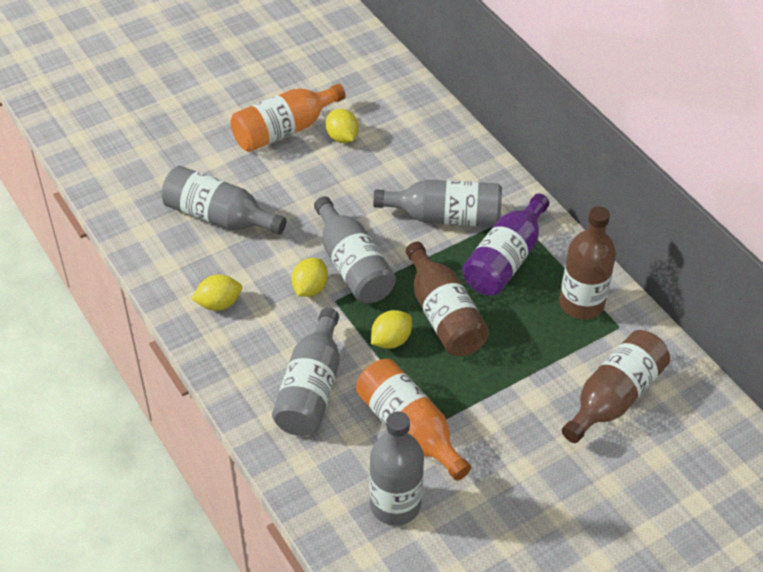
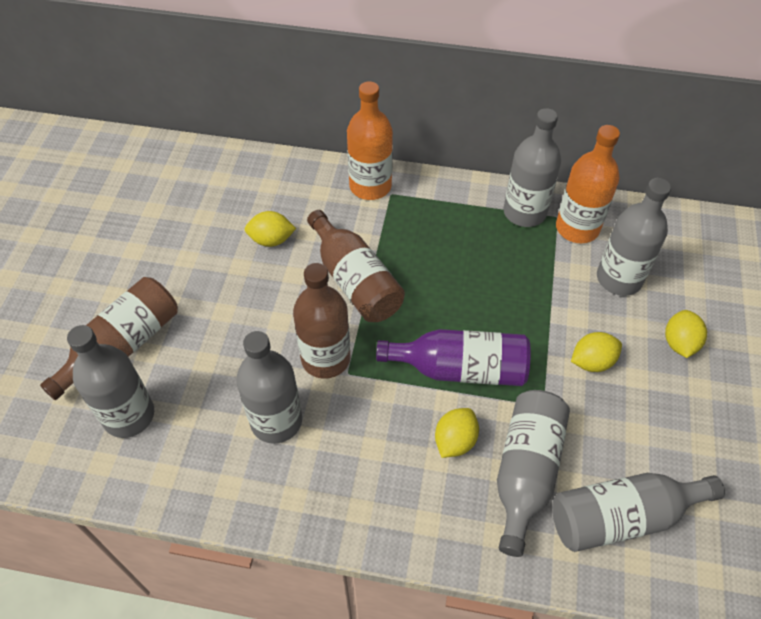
grey bottle: 5 -> 6

